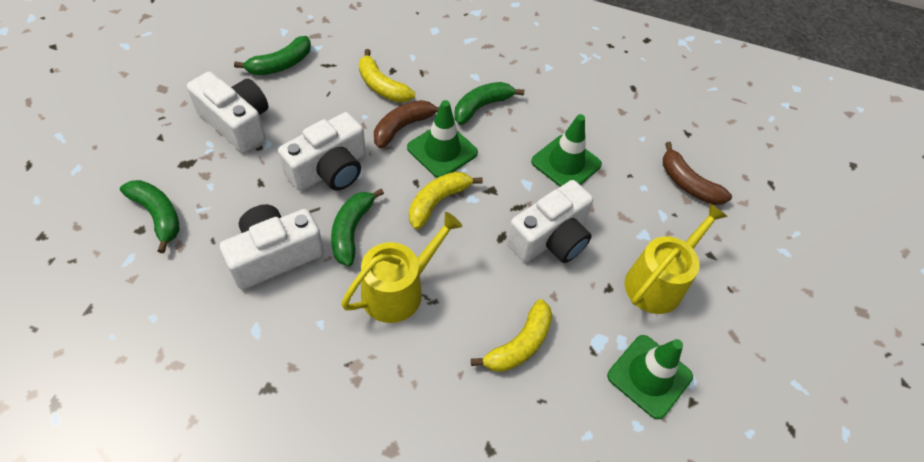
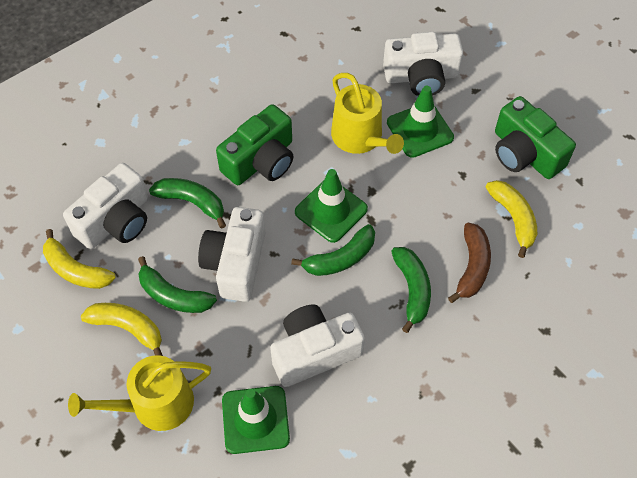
brown banana: 2 -> 1
green camera: 0 -> 2

